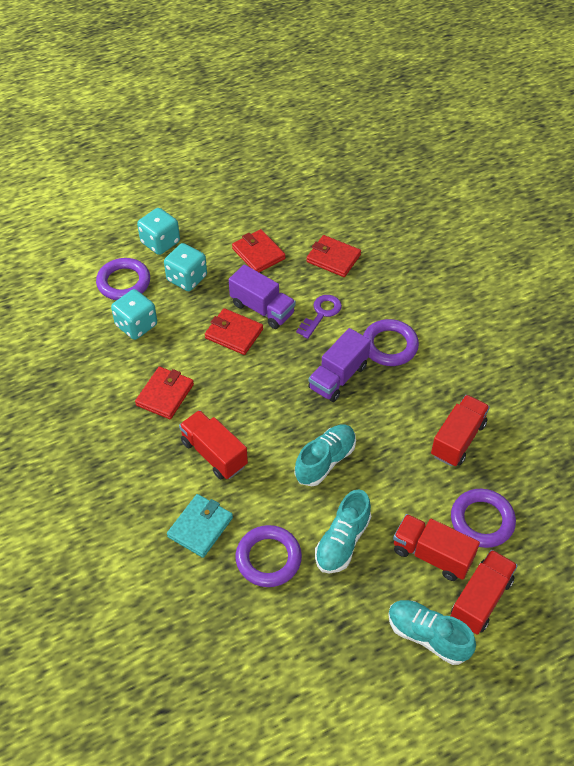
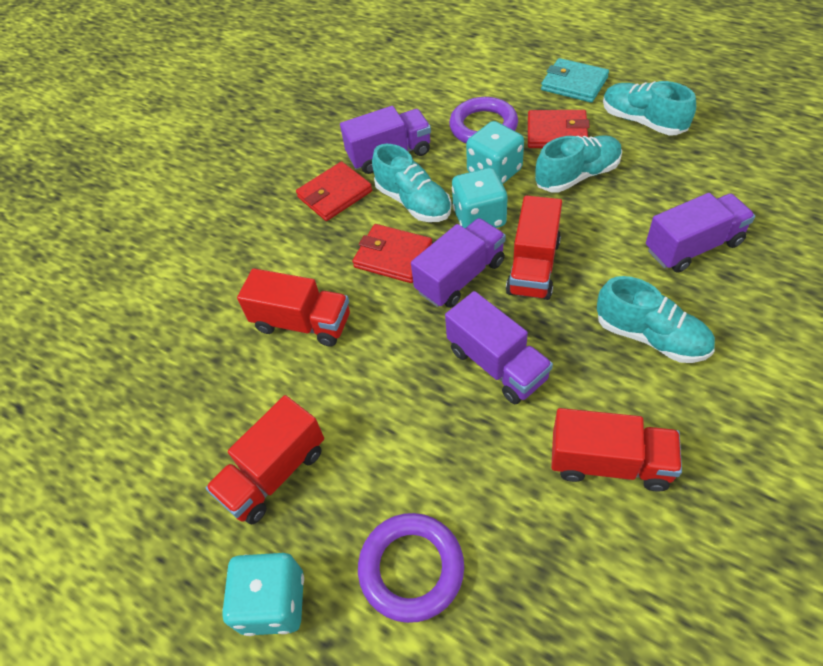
purple key: 1 -> 0
purple ring: 4 -> 2
purple truck: 2 -> 4
red wallet: 4 -> 3
turquoise shoe: 3 -> 4

